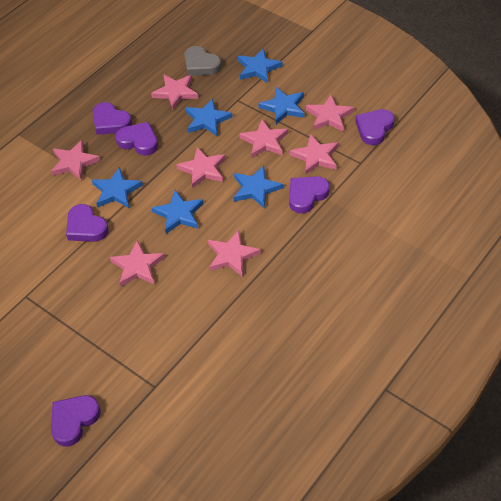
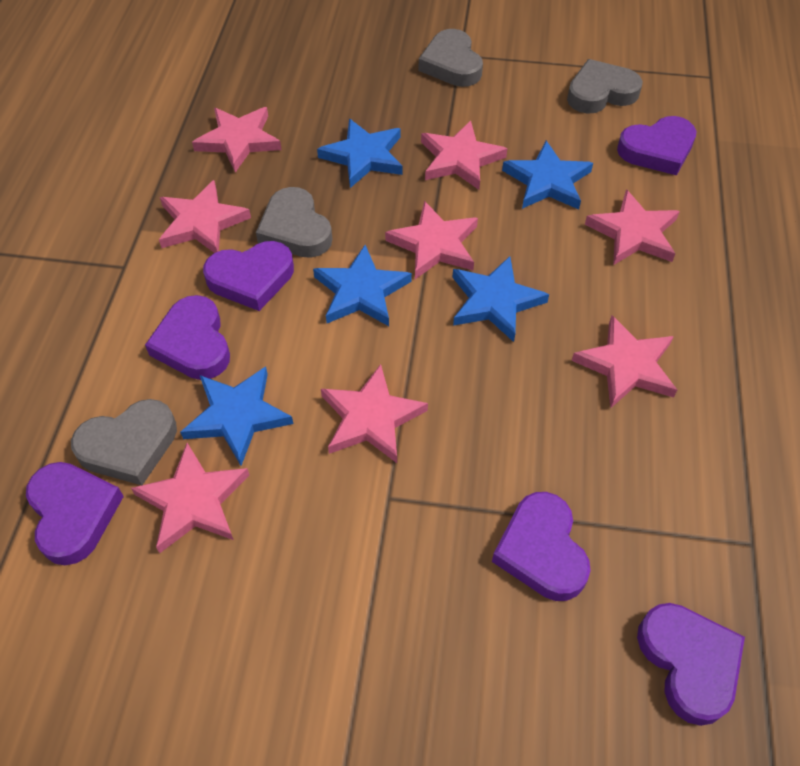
blue star: 6 -> 5
grey heart: 1 -> 4

